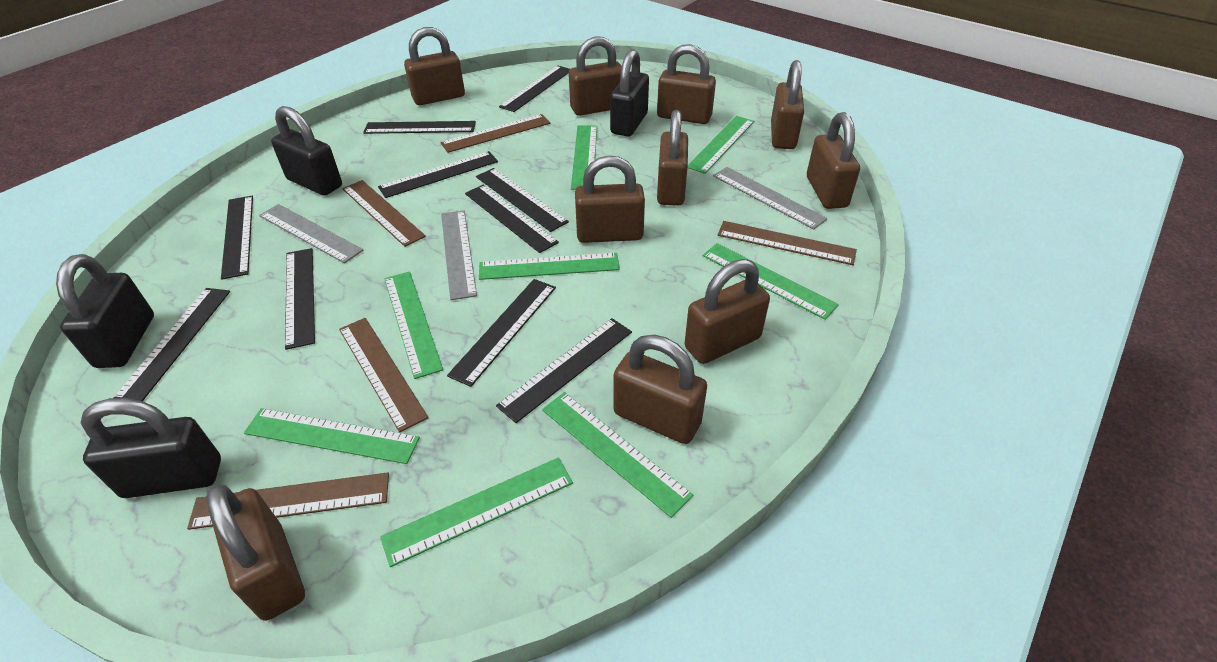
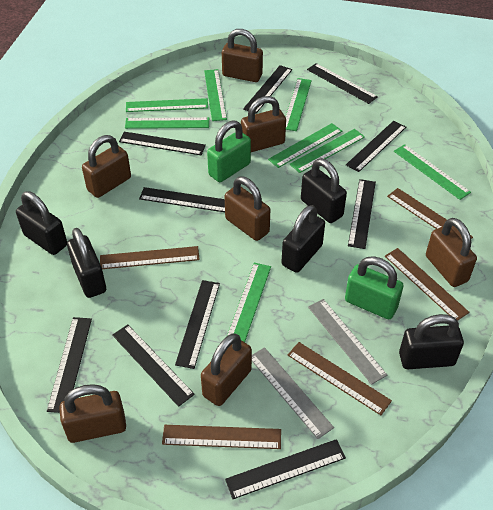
black padlock: 4 -> 5
brown padlock: 10 -> 7
green padlock: 0 -> 2
grey ruler: 3 -> 2

